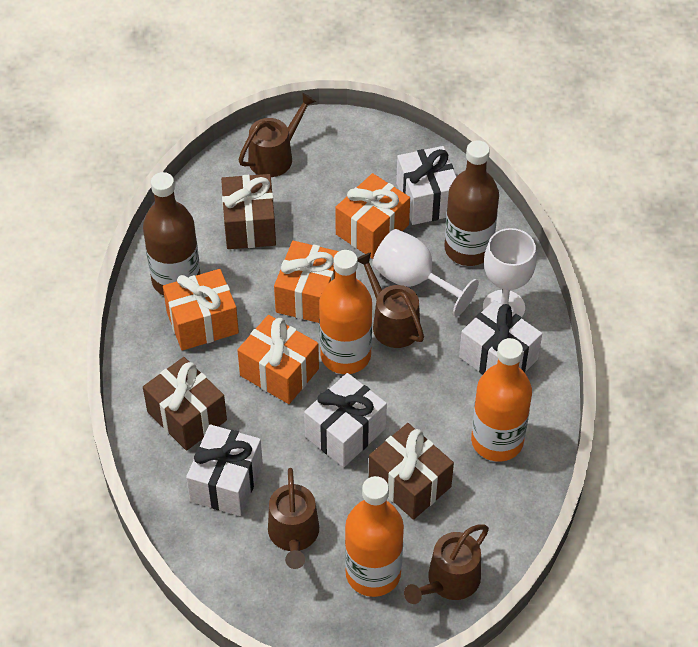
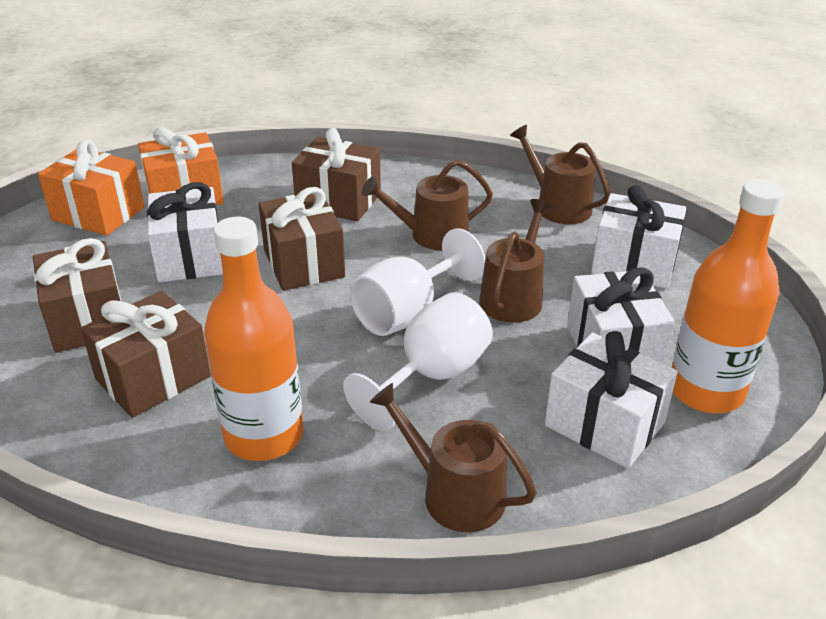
brown bottle: 2 -> 0
brown gift: 3 -> 4
orange bottle: 3 -> 2
orange gift: 4 -> 2

